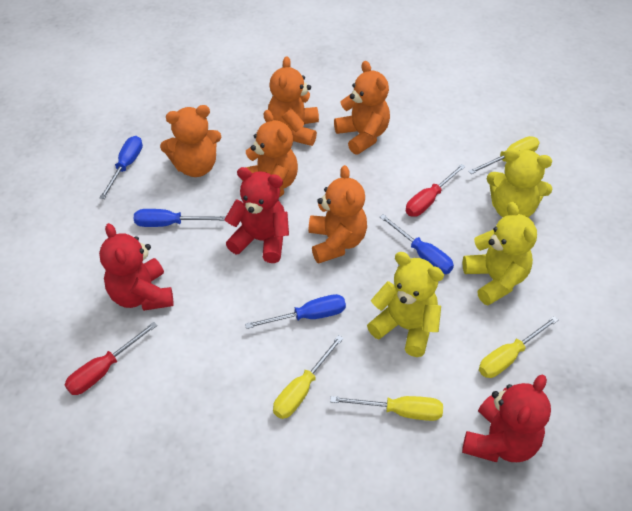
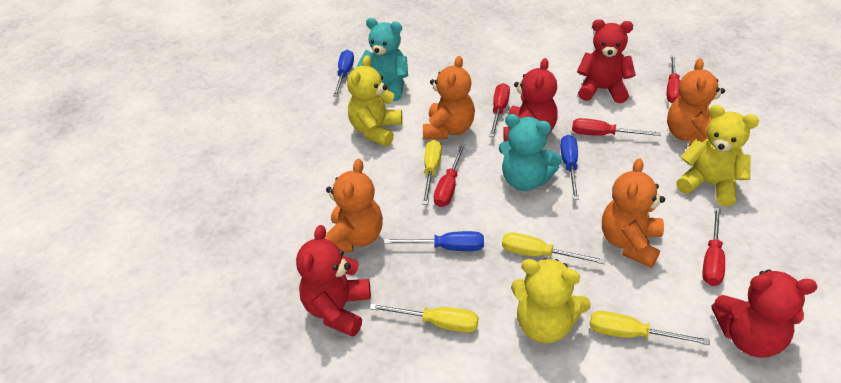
blue screwdriver: 4 -> 3
orange teddy bear: 5 -> 4
red screwdriver: 2 -> 5
red teddy bear: 3 -> 4
turquoise teddy bear: 0 -> 2

